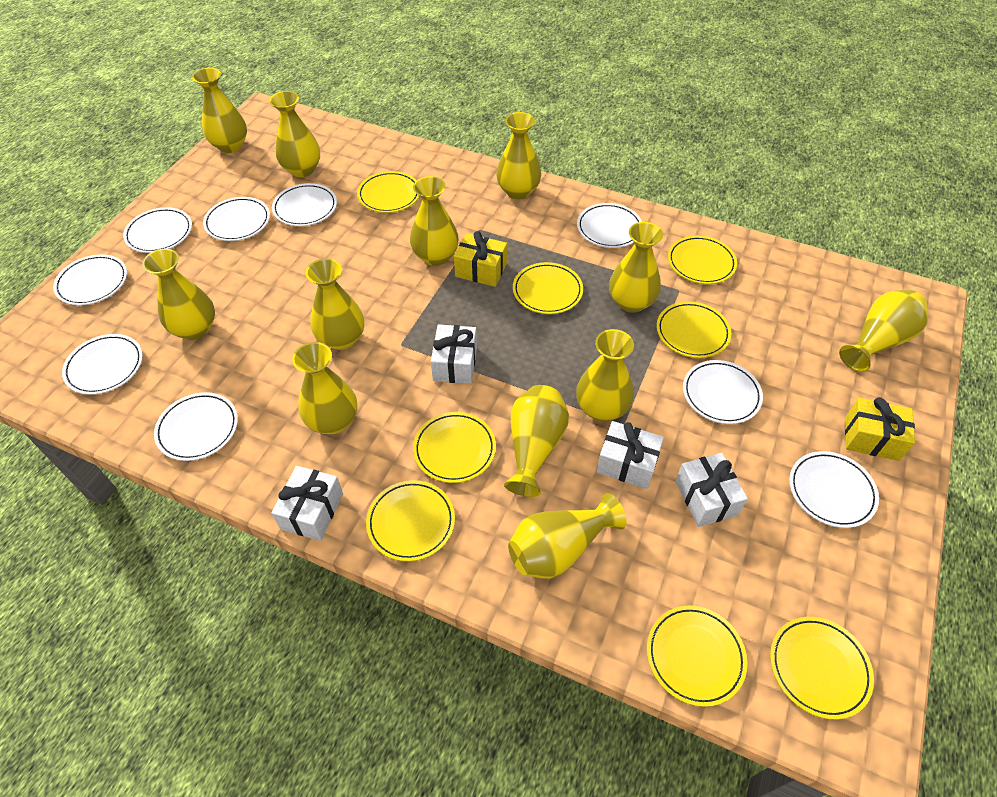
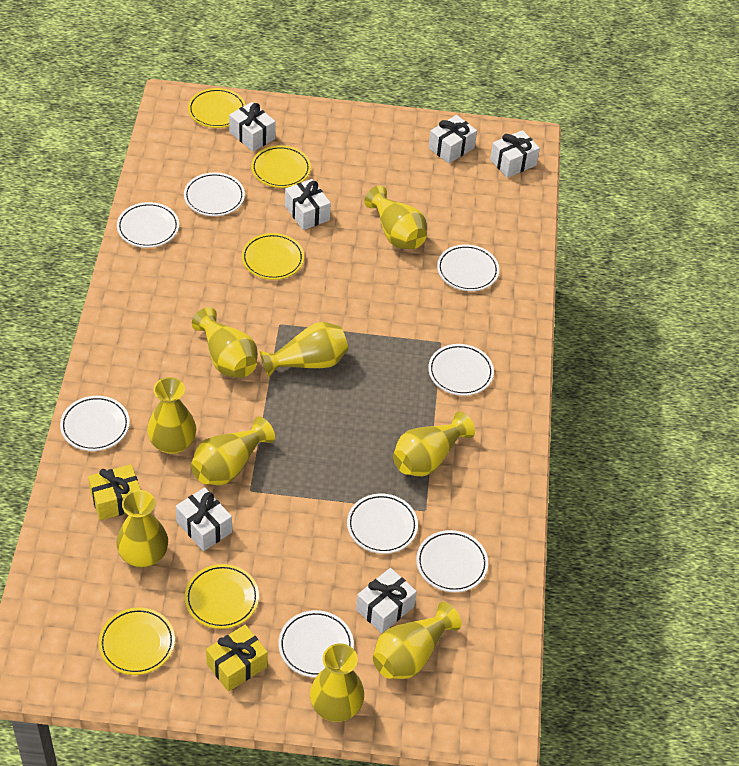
white gift: 4 -> 6
white plate: 9 -> 8
yellow plate: 8 -> 5
yellow vase: 12 -> 9

